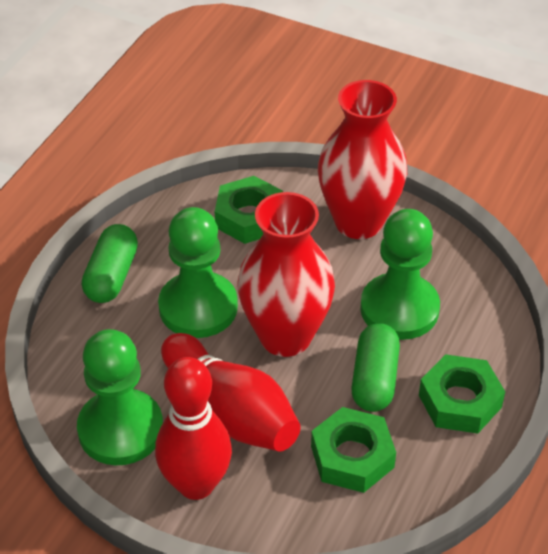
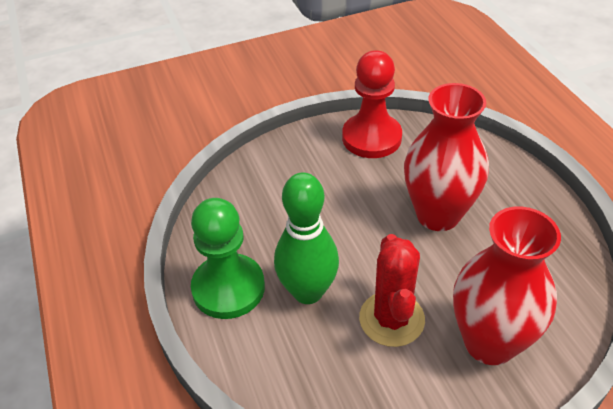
green bowling pin: 0 -> 1
green capsule: 2 -> 0
green nut: 3 -> 0
green pawn: 3 -> 1
red bowling pin: 2 -> 0
red cactus: 0 -> 1
red pawn: 0 -> 1

